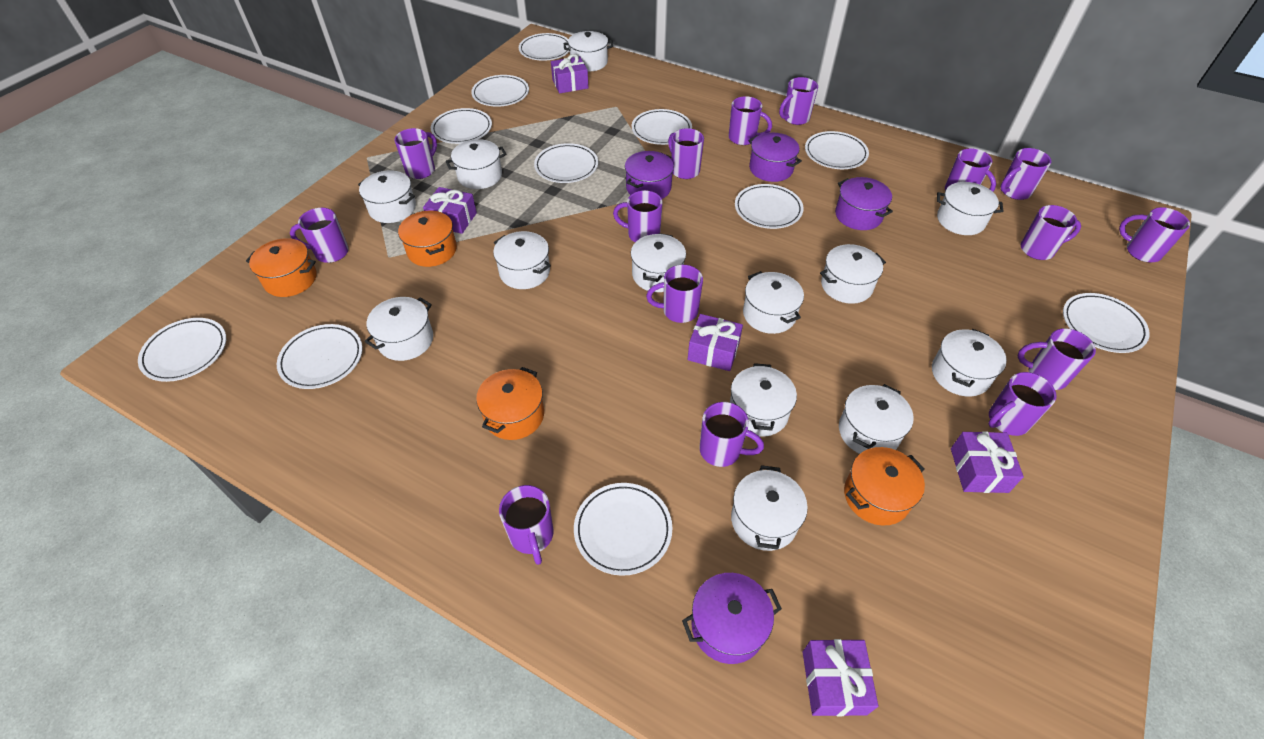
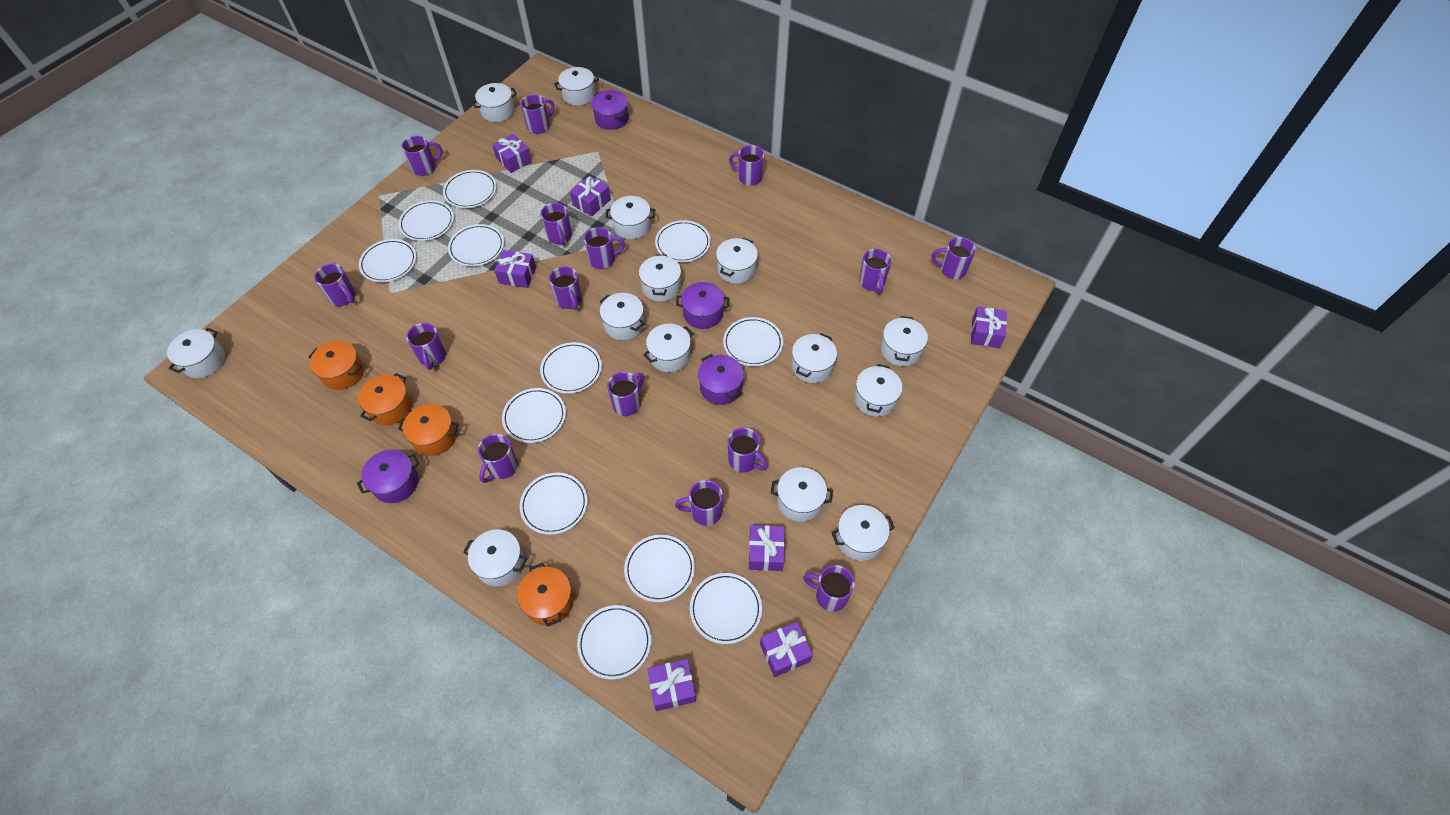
purple gift: 5 -> 7
white plate: 11 -> 12
white pot: 13 -> 14

